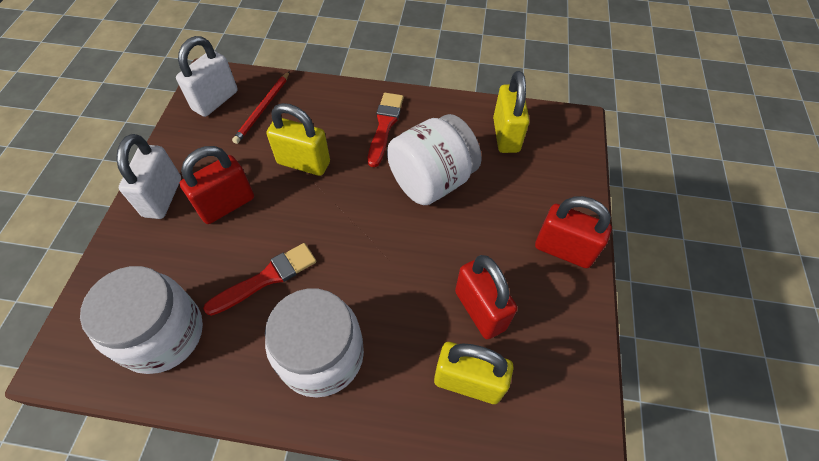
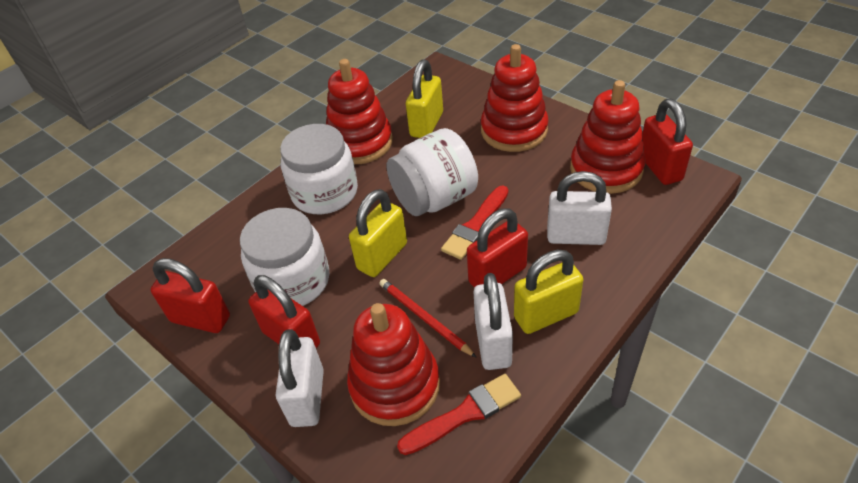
red padlock: 3 -> 4
red stacking toy: 0 -> 4
white padlock: 2 -> 3

